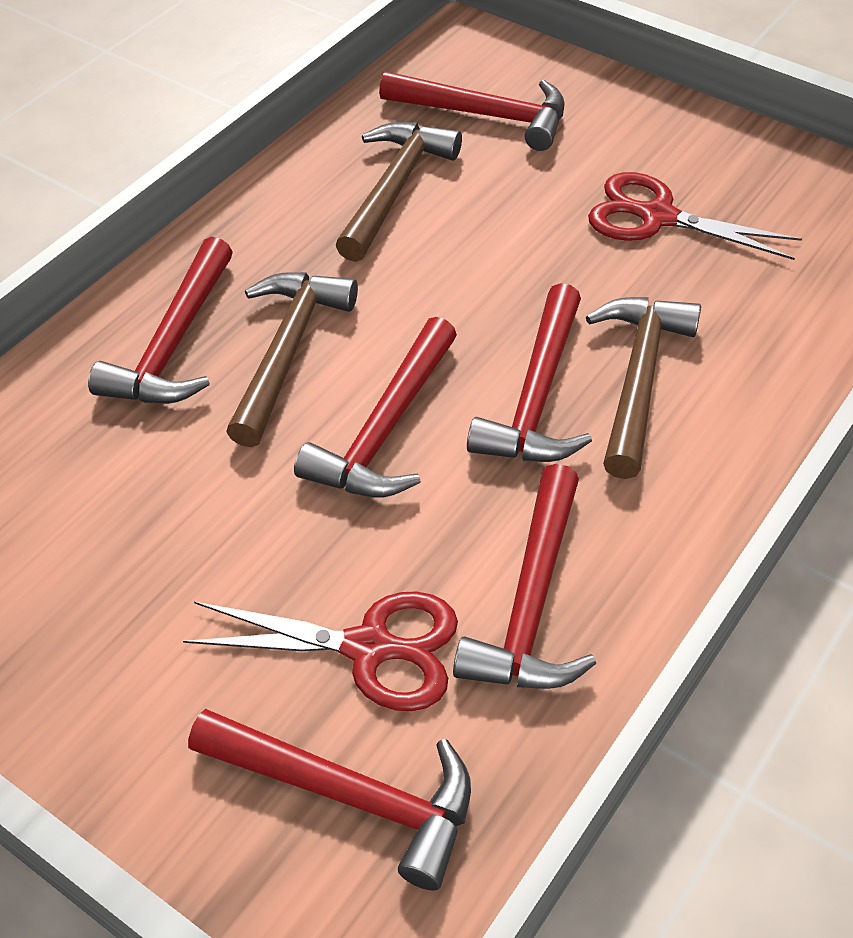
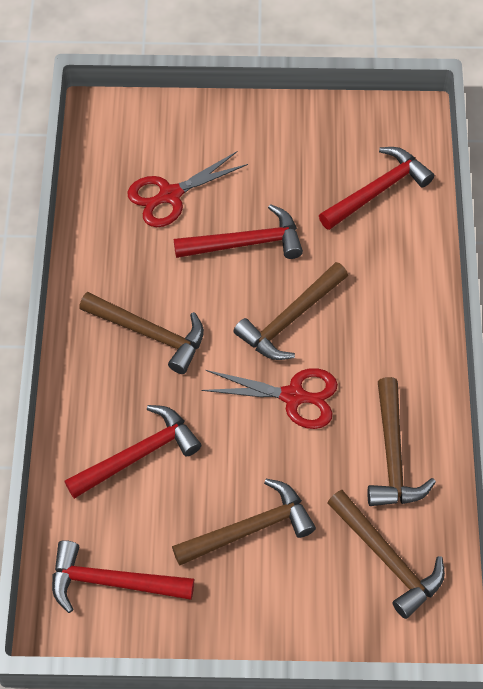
brown hammer: 3 -> 5
red hammer: 6 -> 4

